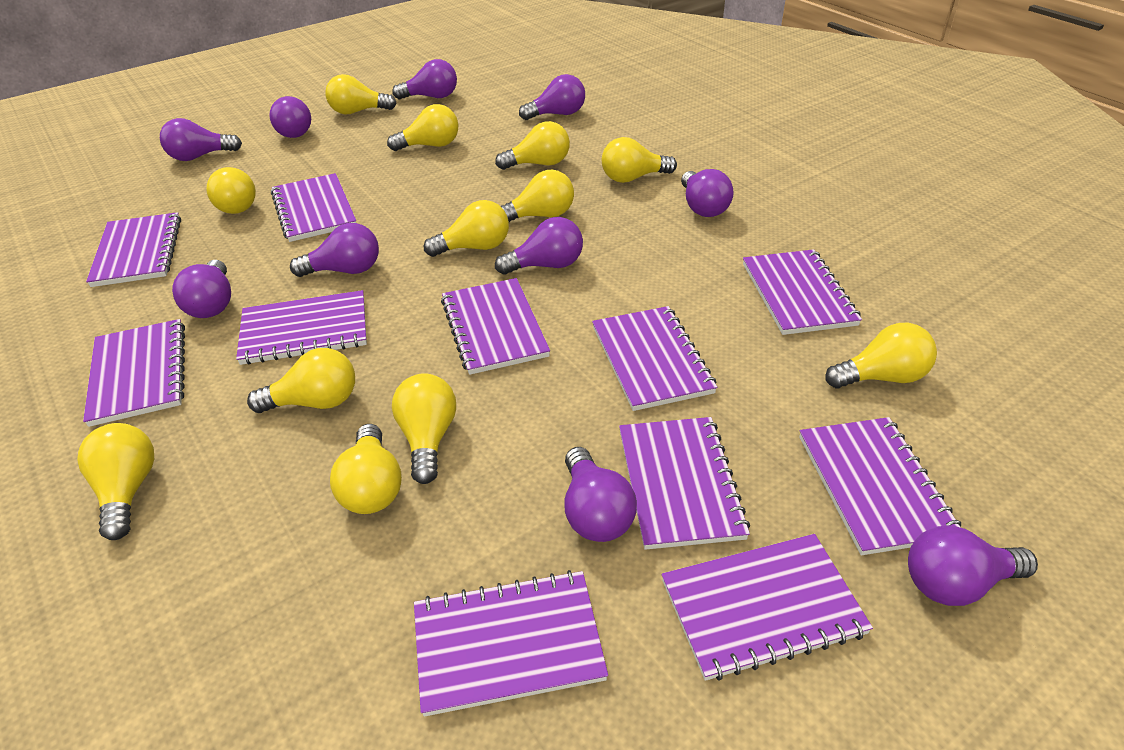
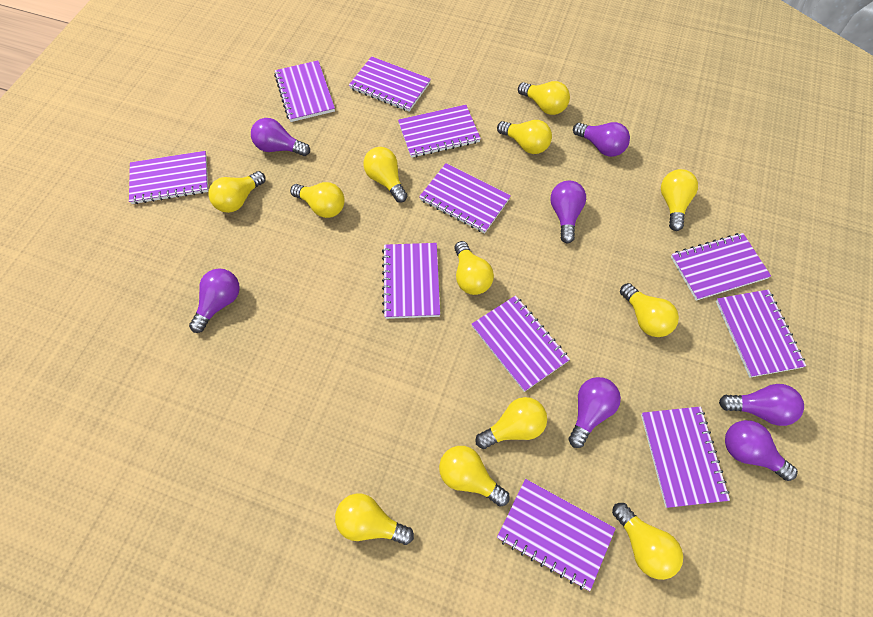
purple light bulb: 10 -> 7

